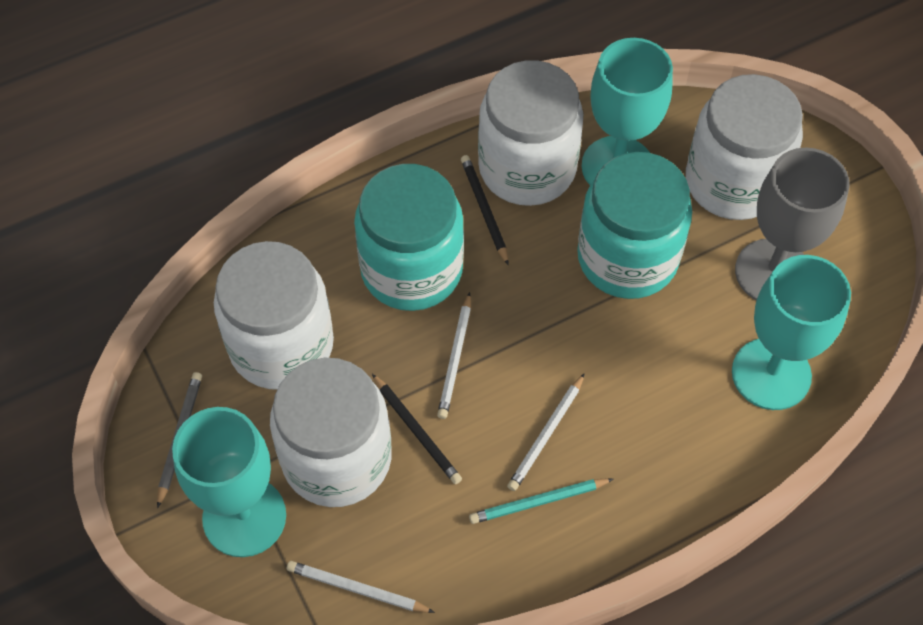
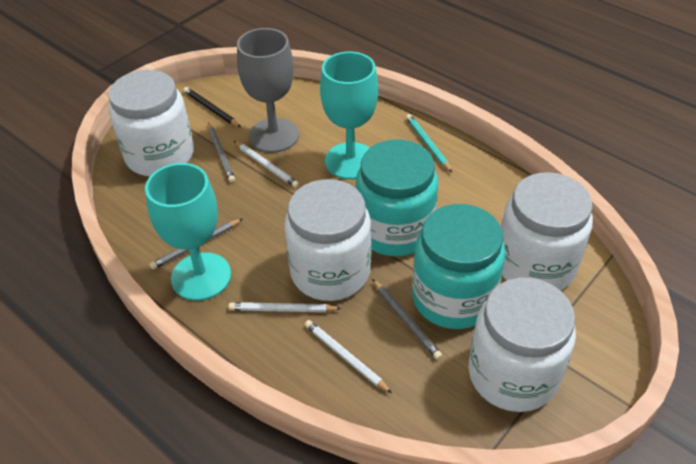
black pencil: 2 -> 1
grey pencil: 1 -> 3
turquoise goblet: 3 -> 2

